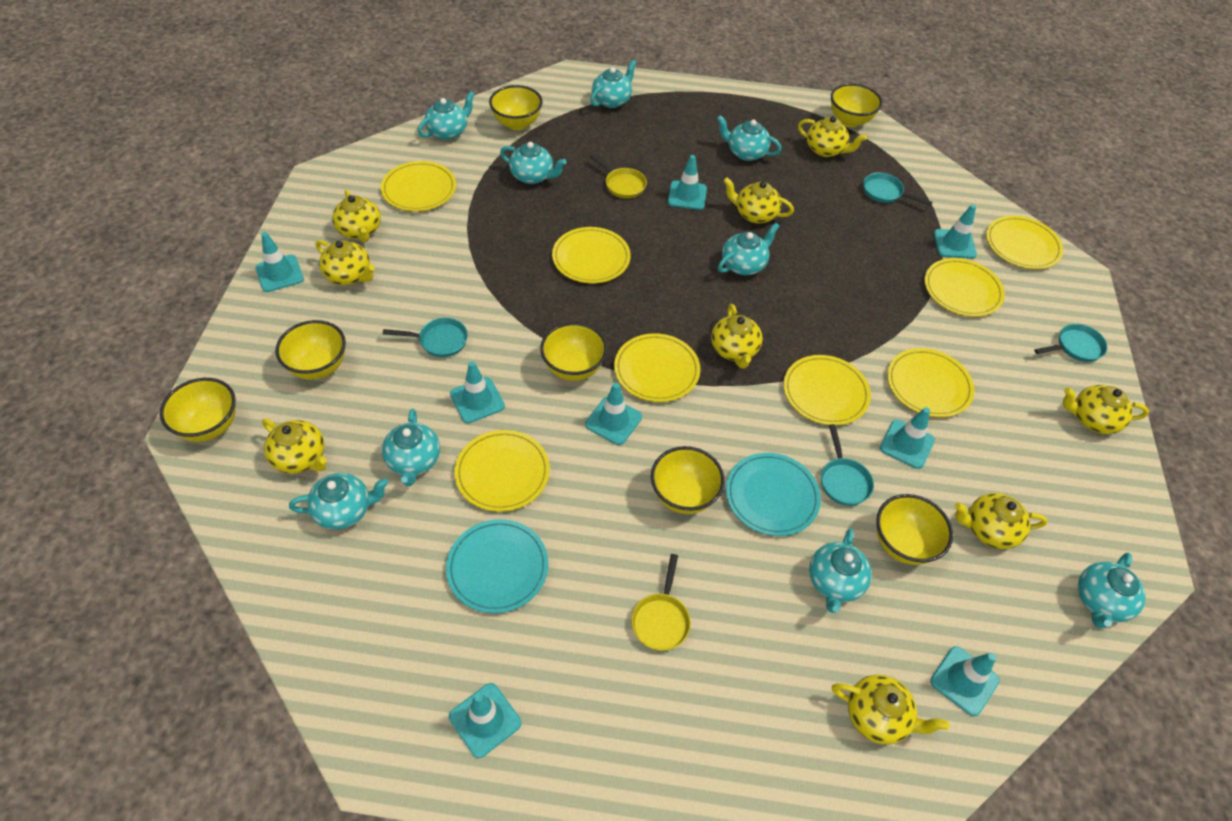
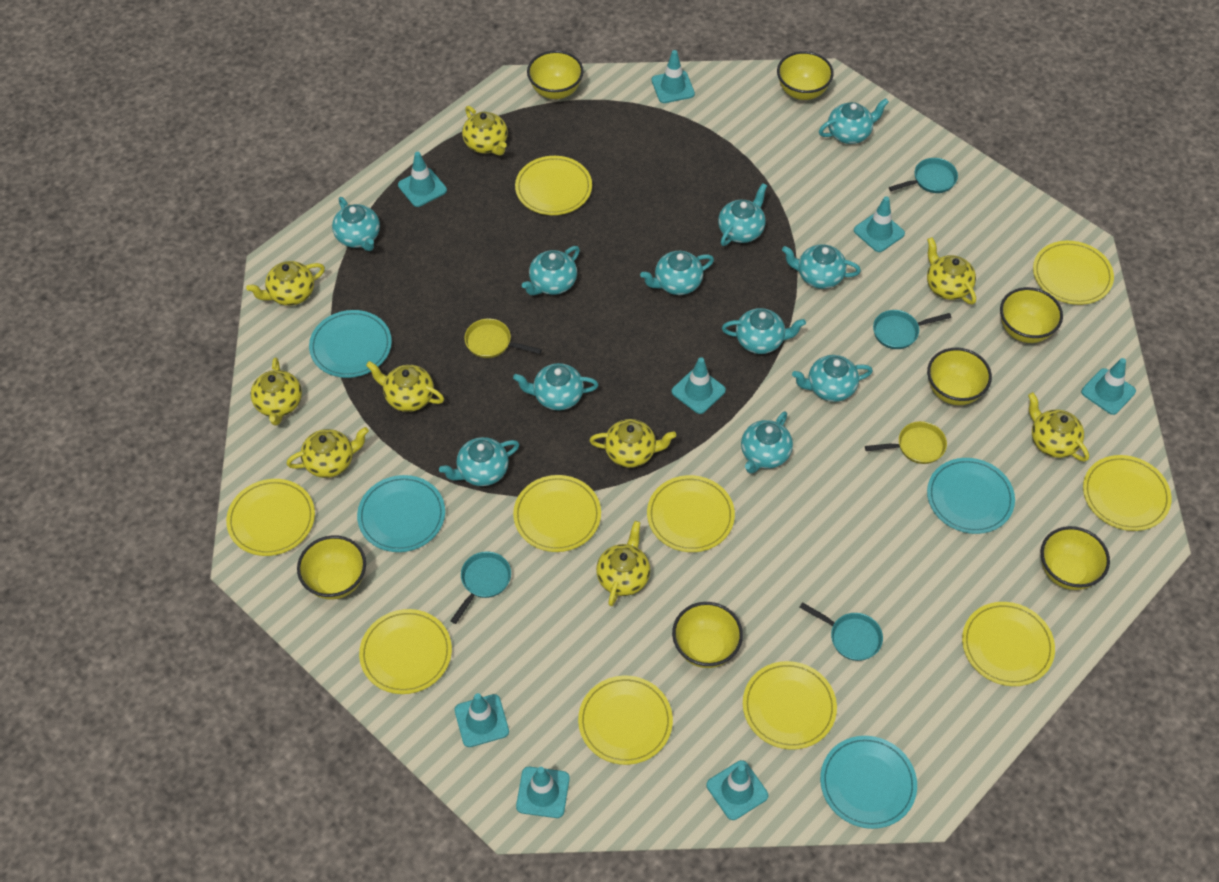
turquoise plate: 2 -> 4
turquoise teapot: 9 -> 11
yellow plate: 8 -> 10

